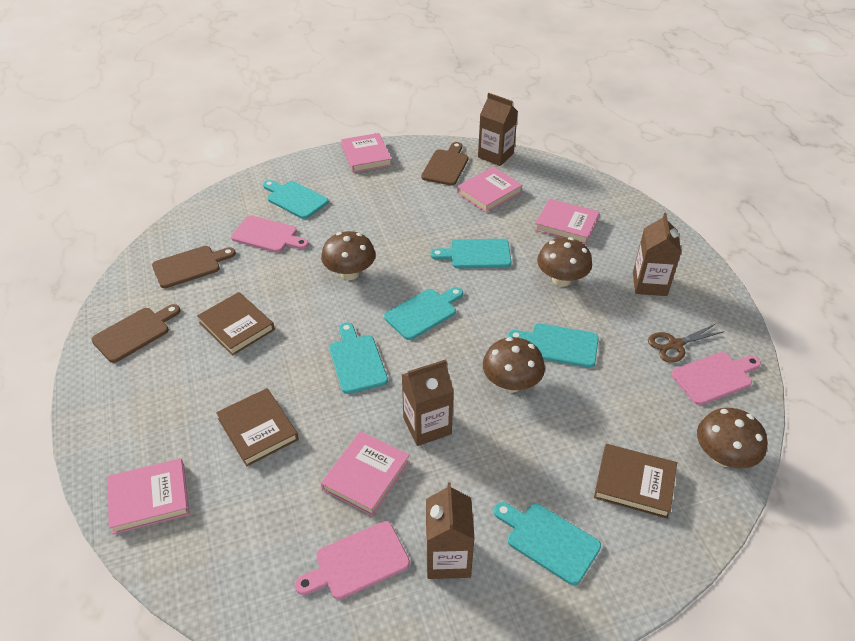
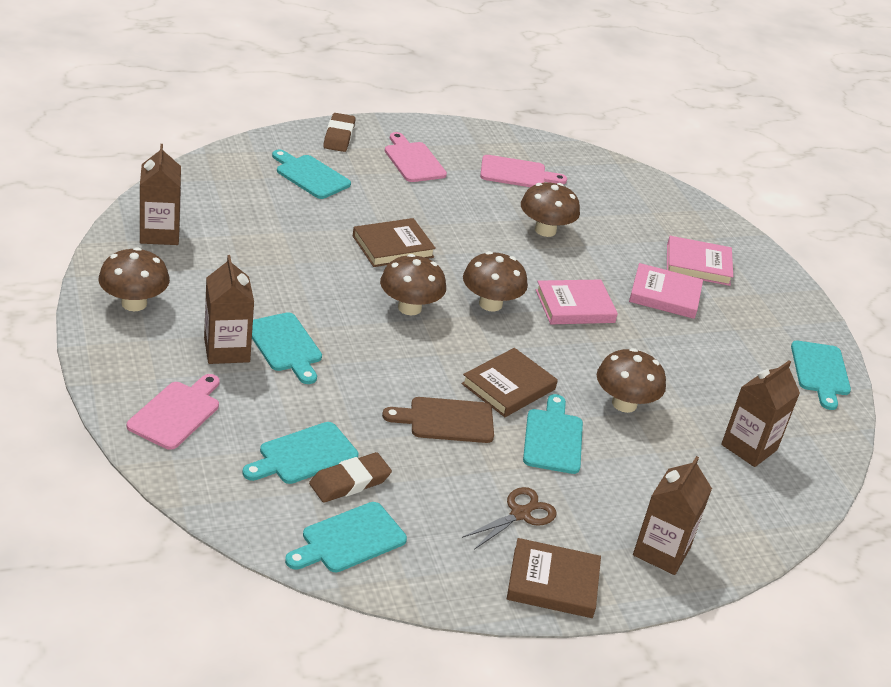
brown cutting board: 3 -> 1
brown eraser: 0 -> 2
brown mushroom: 4 -> 5
pink book: 5 -> 3

